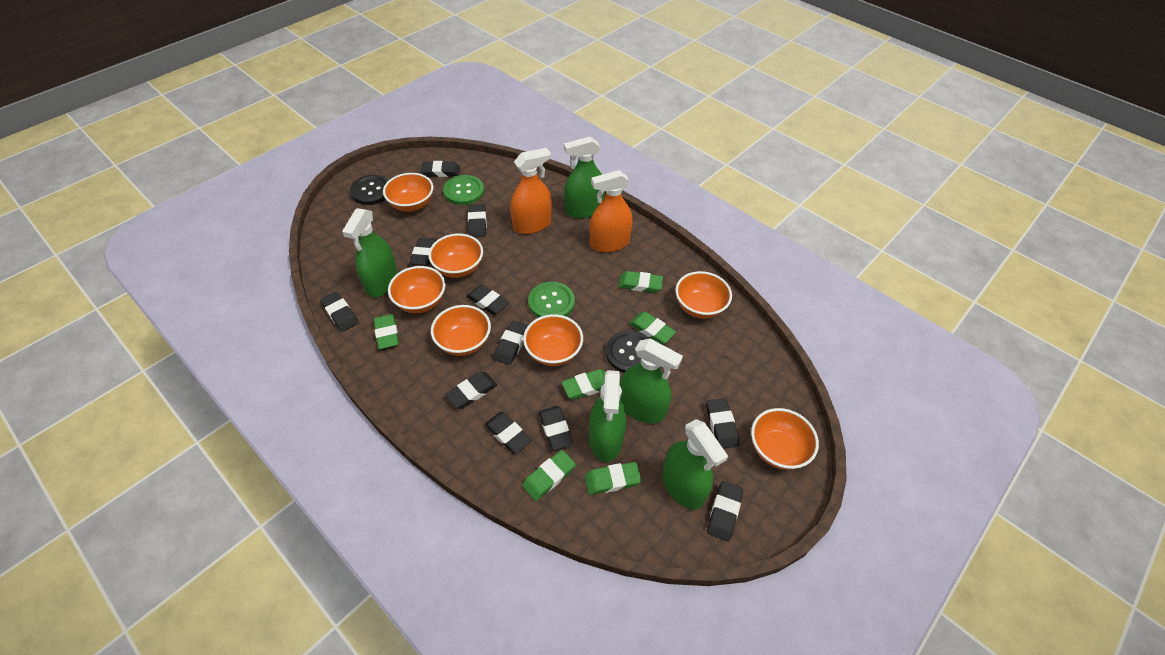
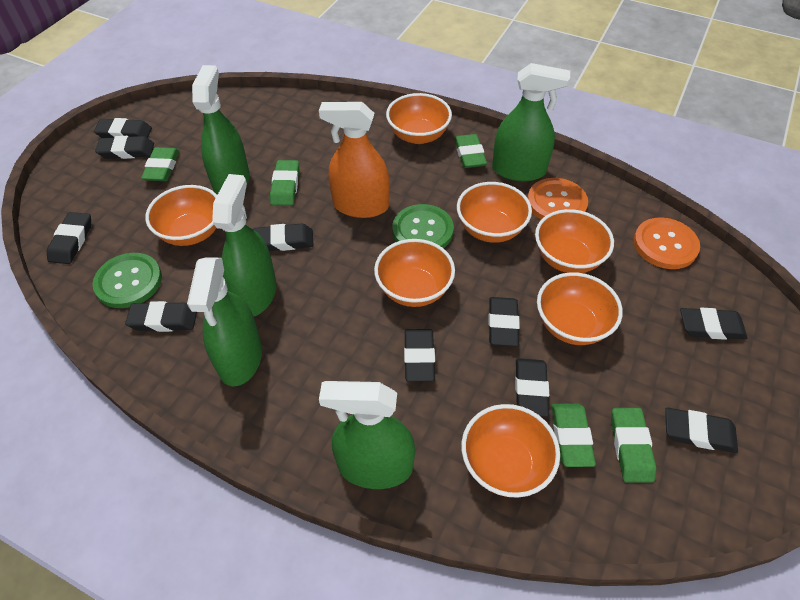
black button: 2 -> 0
black eraser: 11 -> 10
green eraser: 6 -> 5
orange button: 0 -> 2
orange spray bottle: 2 -> 1

